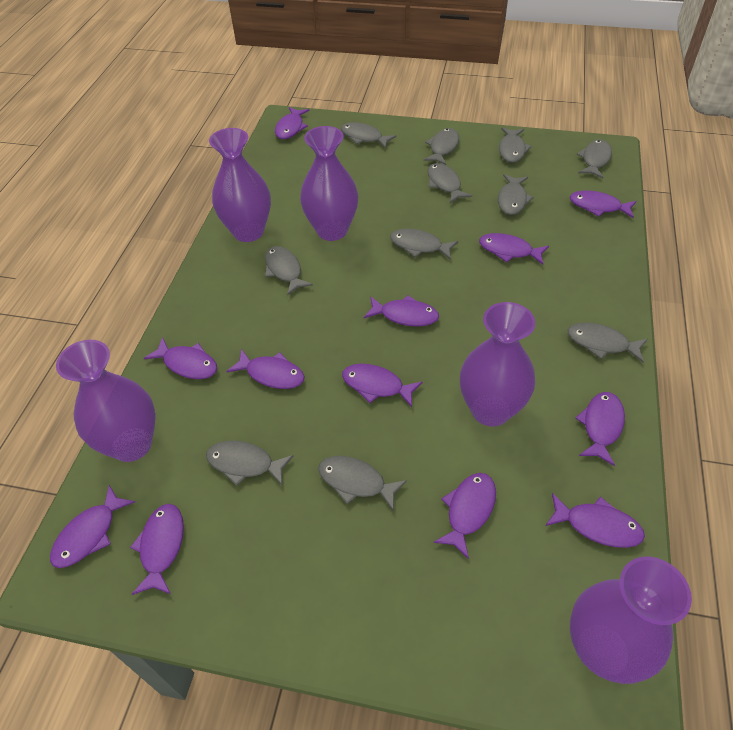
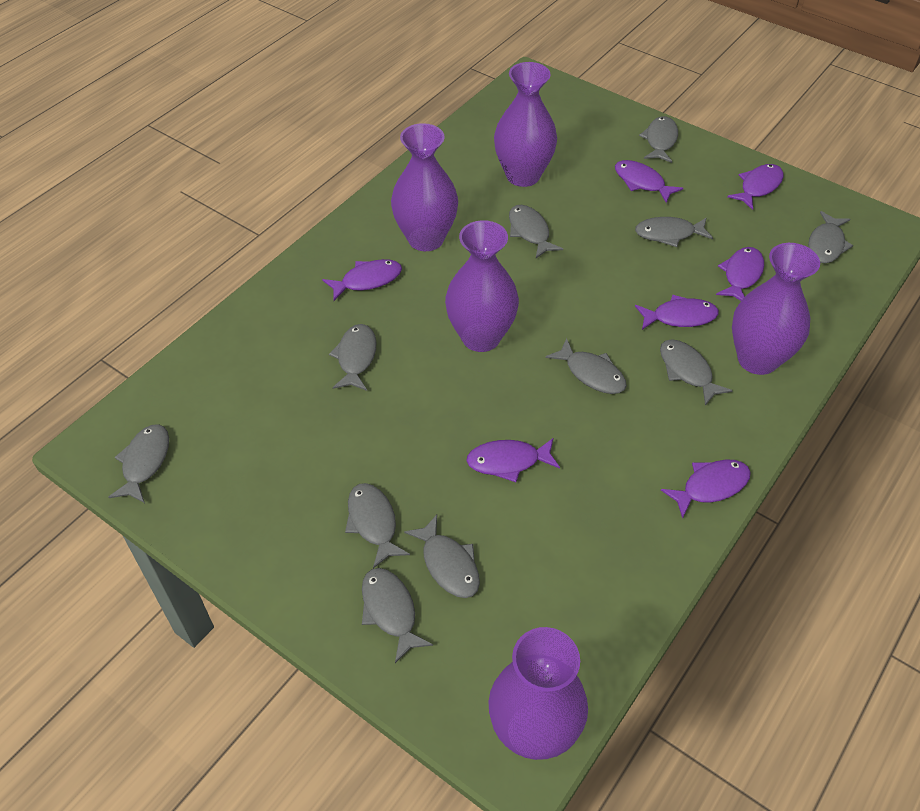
purple fish: 12 -> 7

